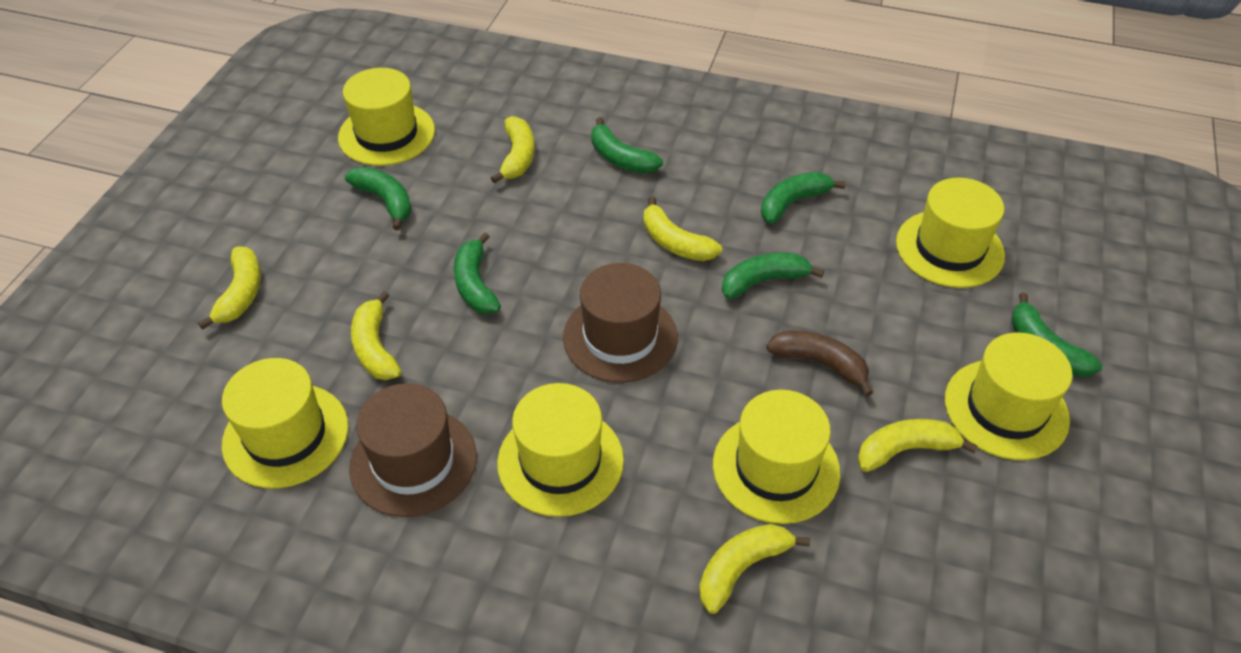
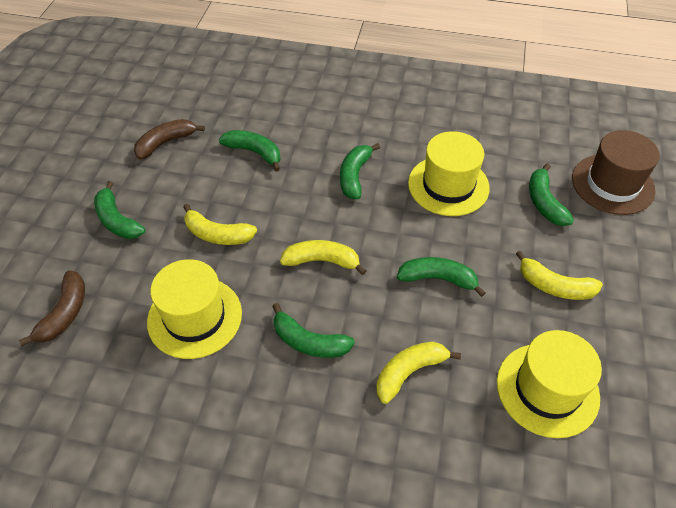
brown banana: 1 -> 2
brown hat: 2 -> 1
yellow banana: 6 -> 4
yellow hat: 6 -> 3

